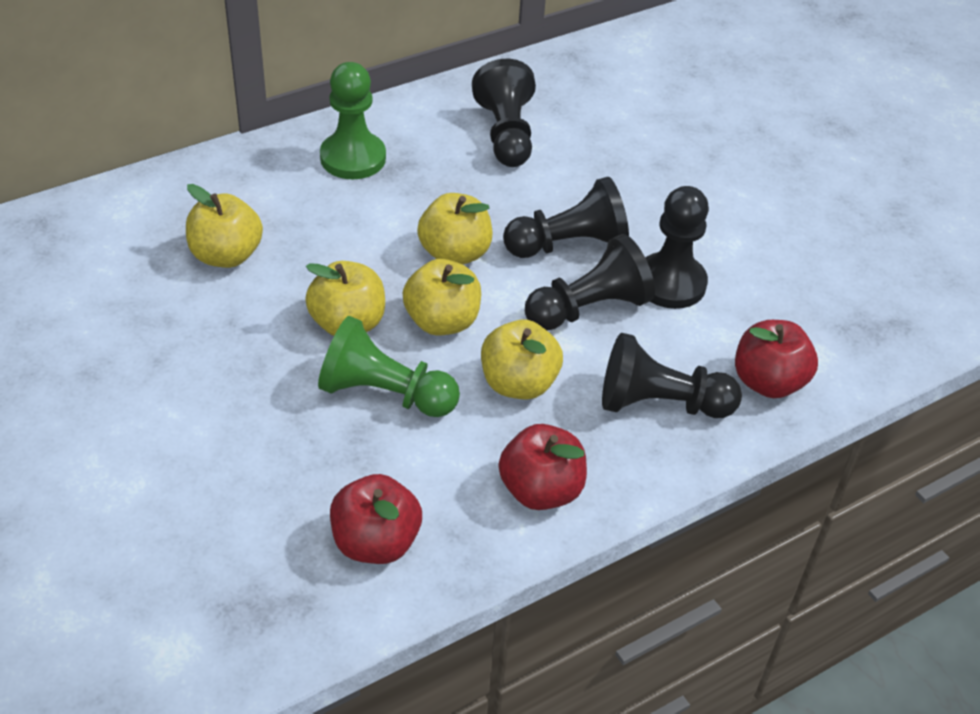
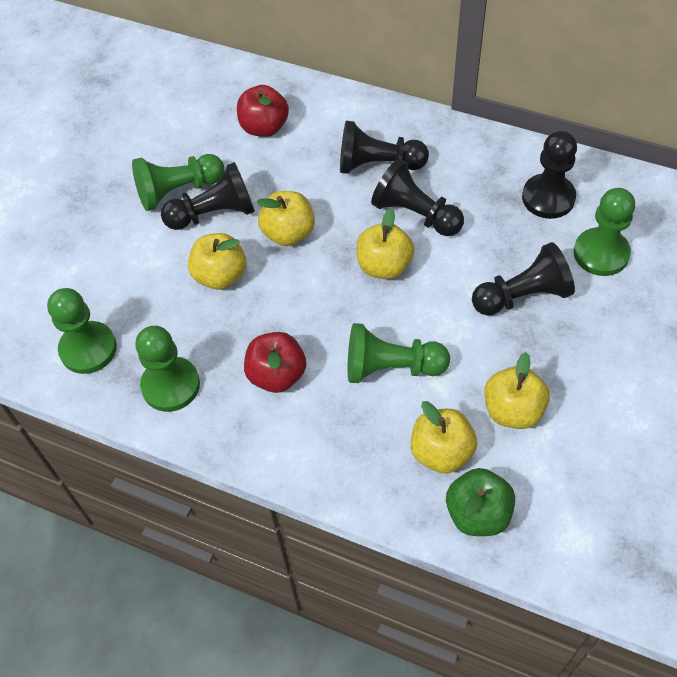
green apple: 0 -> 1
green pawn: 2 -> 5
red apple: 3 -> 2

